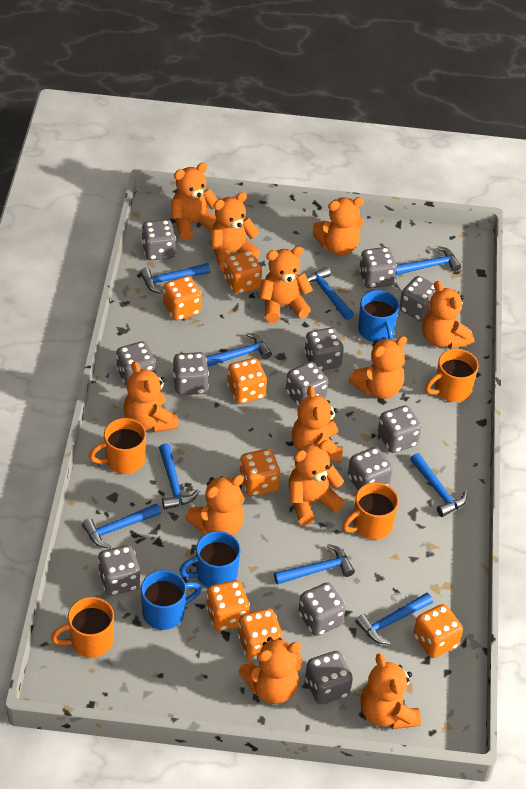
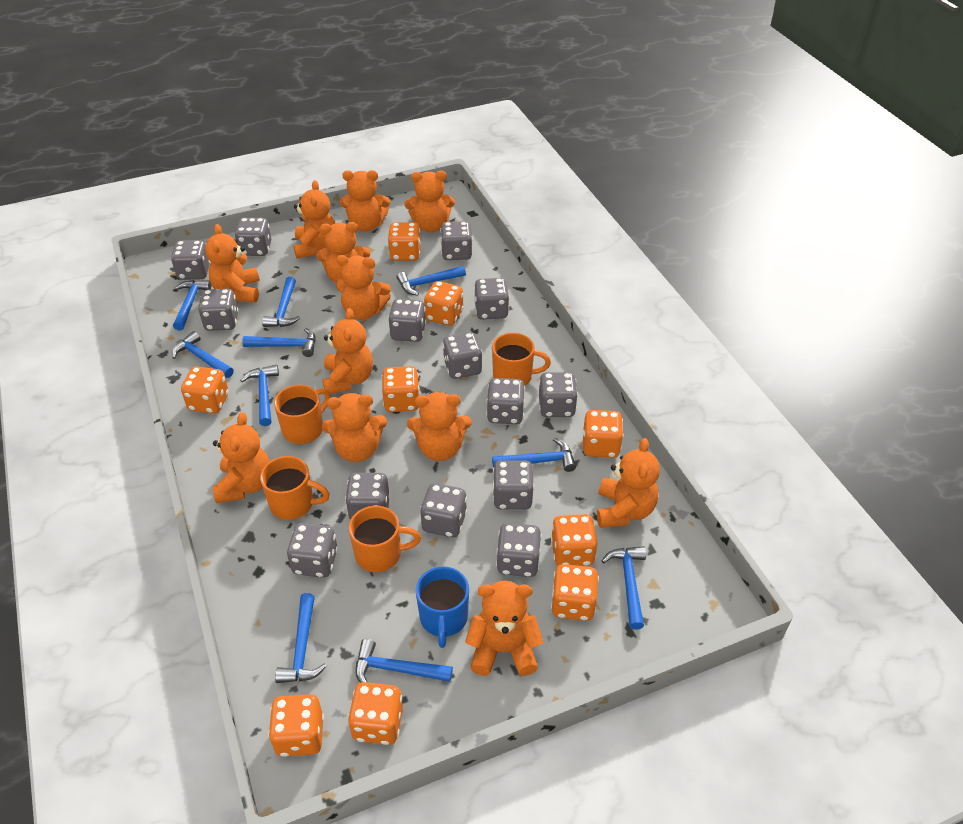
blue hammer: 9 -> 10
blue mug: 3 -> 1
grey dice: 12 -> 14
orange dice: 7 -> 9

